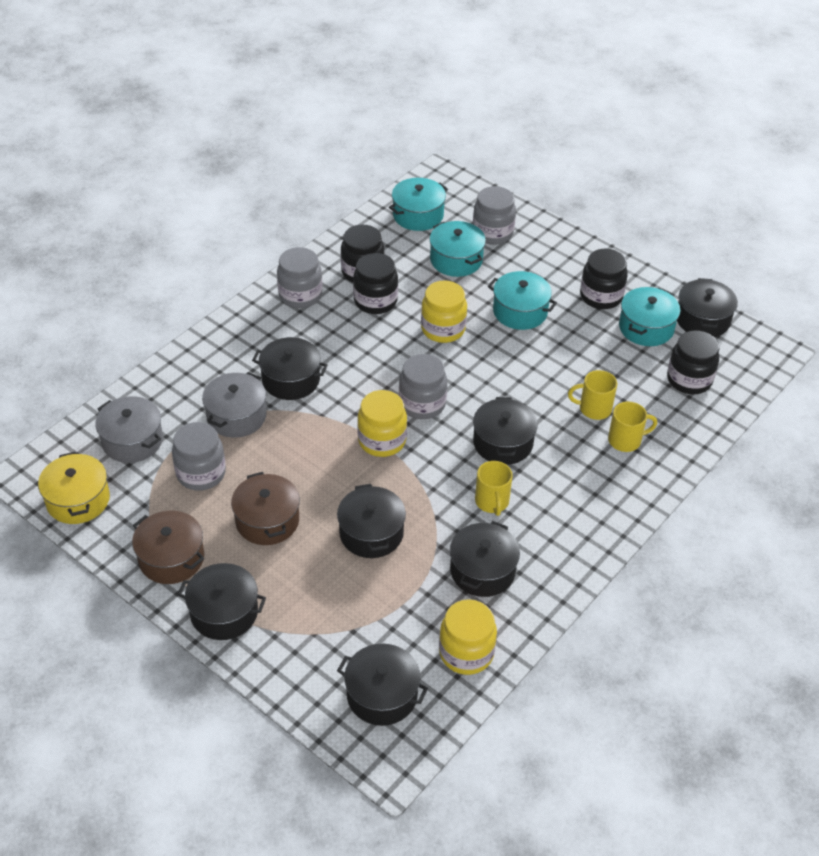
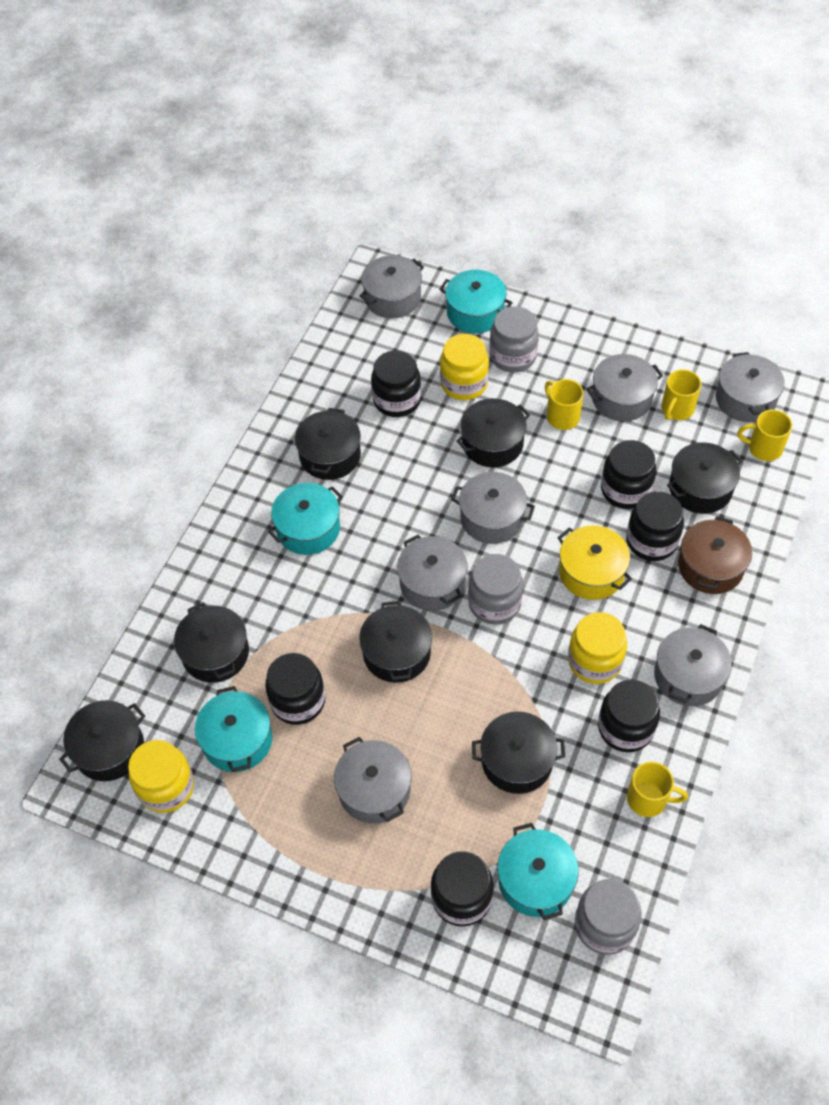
black jar: 4 -> 6
brown pot: 2 -> 1
grey jar: 4 -> 3
grey pot: 2 -> 7
yellow mug: 3 -> 4

